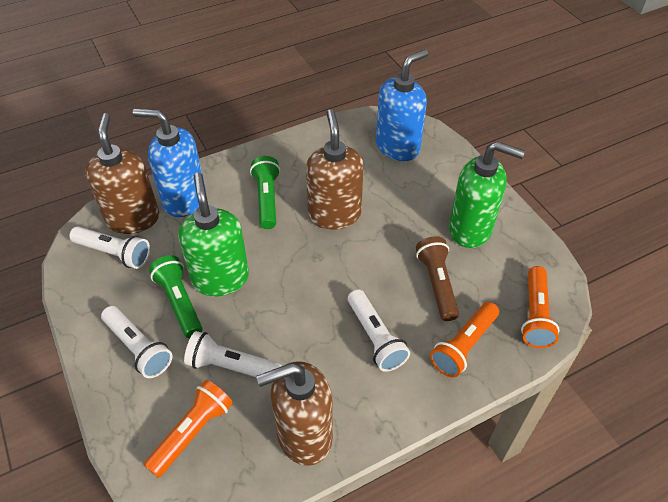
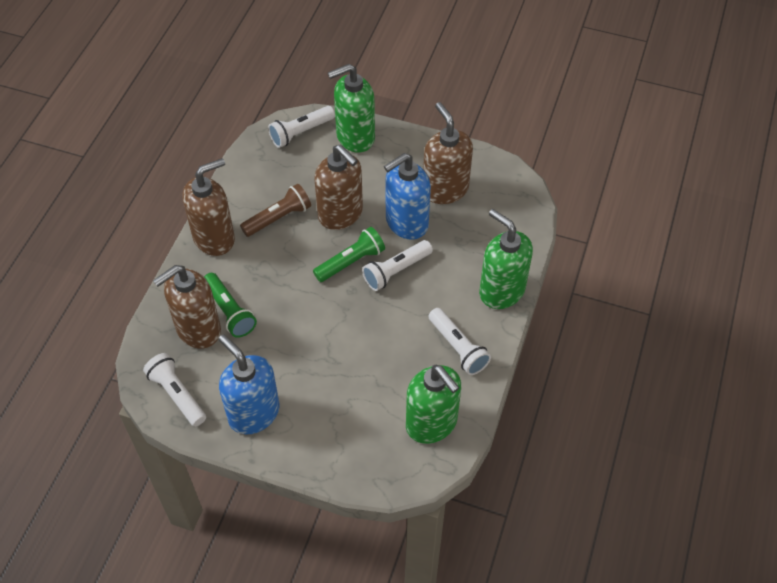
brown soap dispenser: 3 -> 4
green soap dispenser: 2 -> 3
orange flashlight: 3 -> 0

